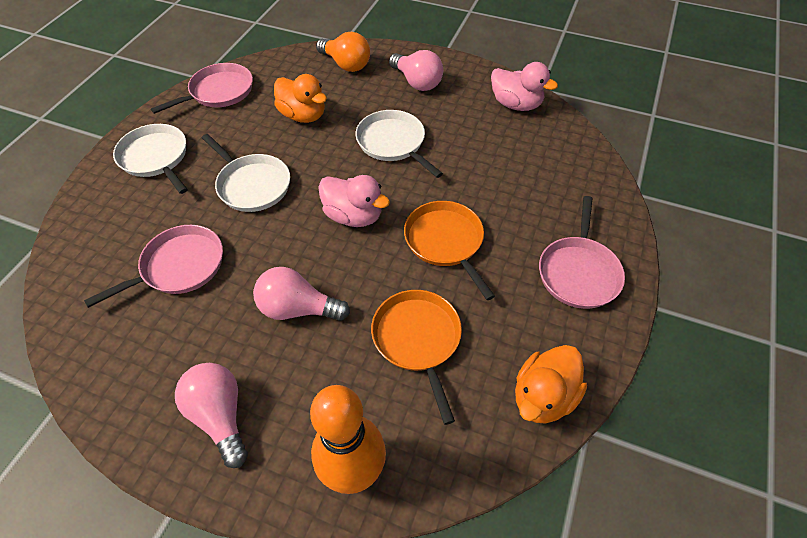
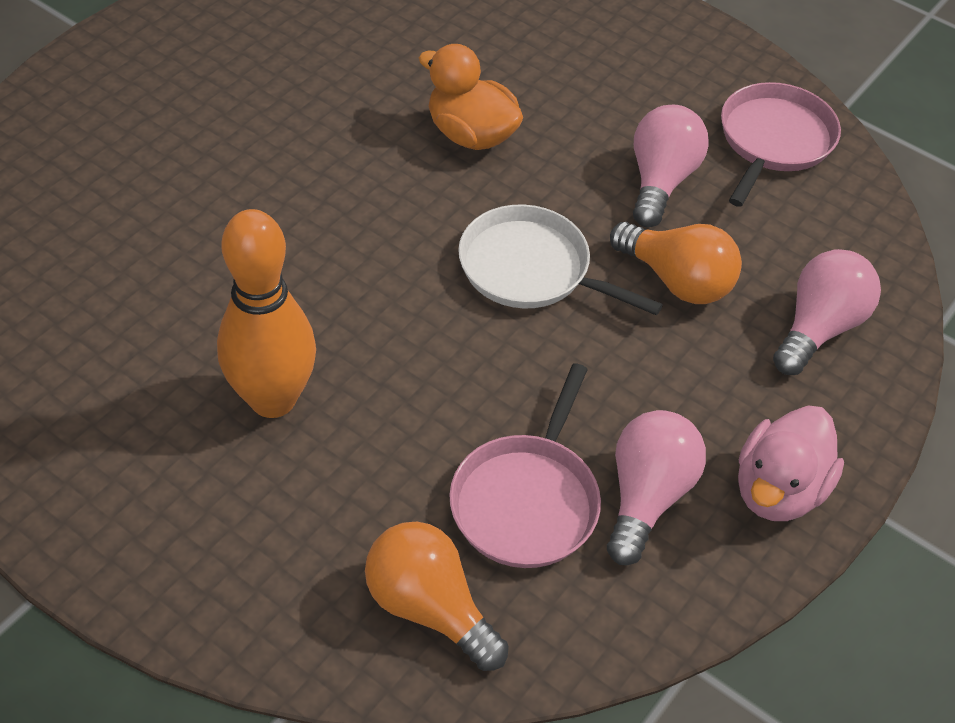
orange duck: 2 -> 1
orange light bulb: 1 -> 2
orange pan: 2 -> 0
pink duck: 2 -> 1
pink pan: 3 -> 2
white pan: 3 -> 1

